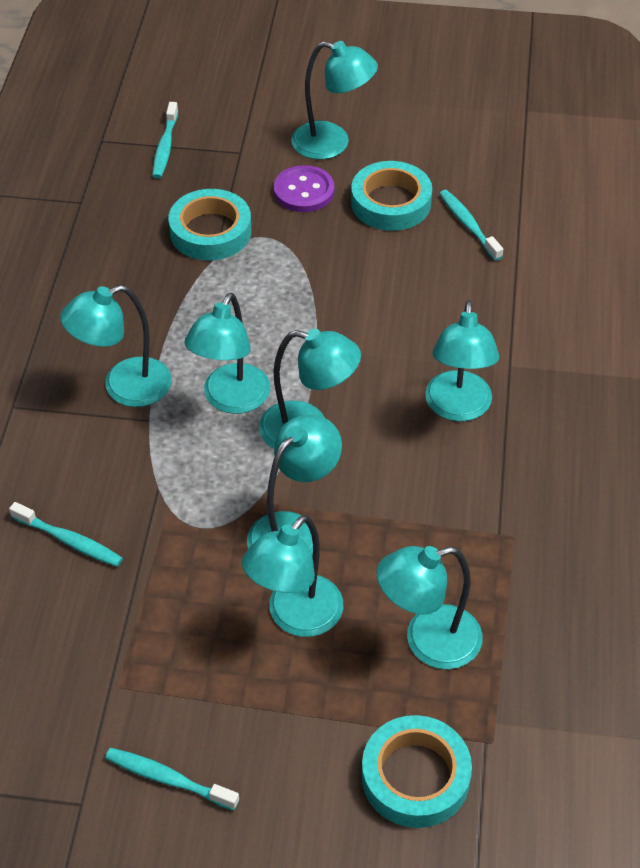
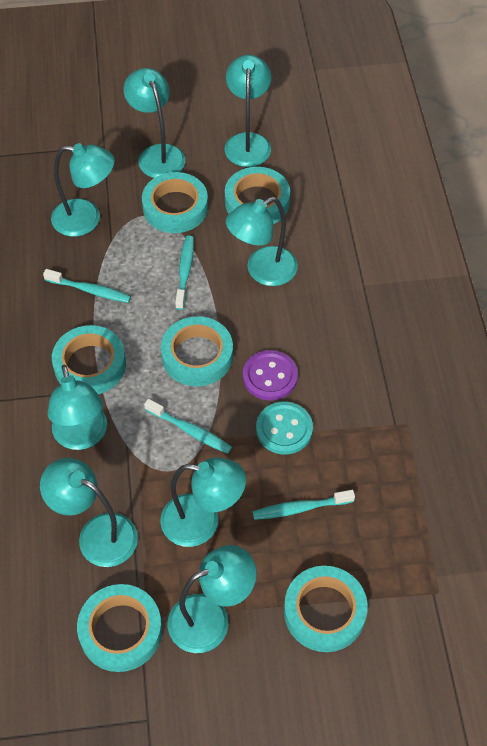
turquoise button: 0 -> 1
turquoise tape: 3 -> 6

